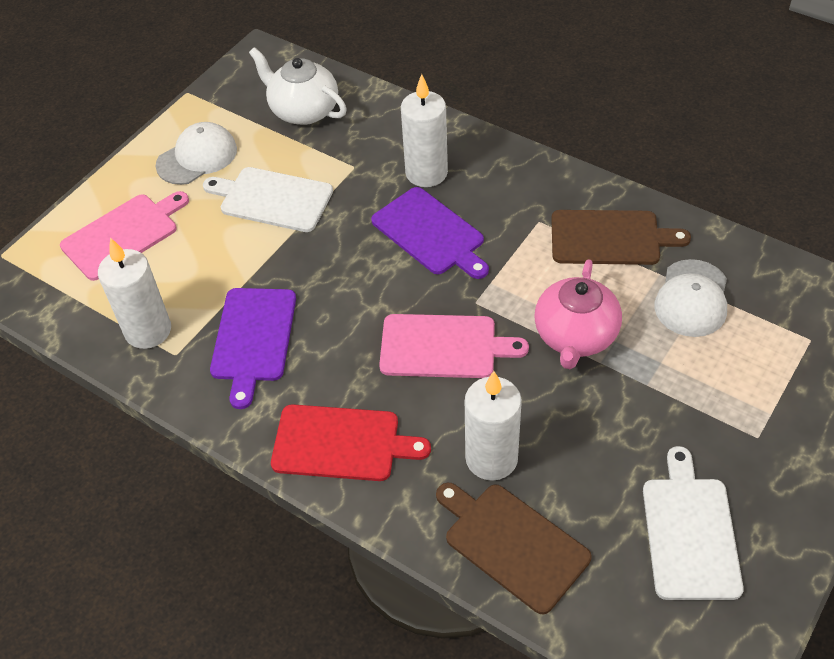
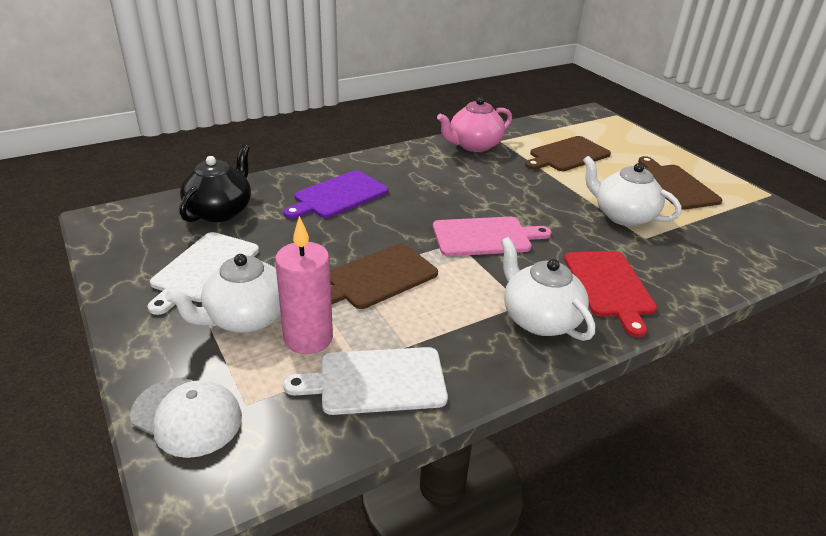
black teapot: 0 -> 1
brown cutting board: 2 -> 3
pink candle: 0 -> 1
pink cutting board: 2 -> 1
purple cutting board: 2 -> 1
white candle: 3 -> 0
white cap: 2 -> 1
white teapot: 1 -> 3

